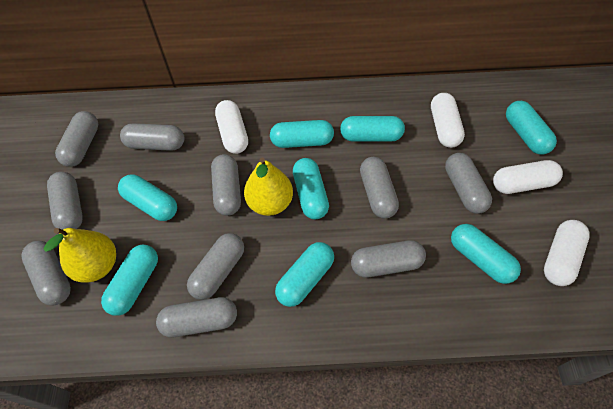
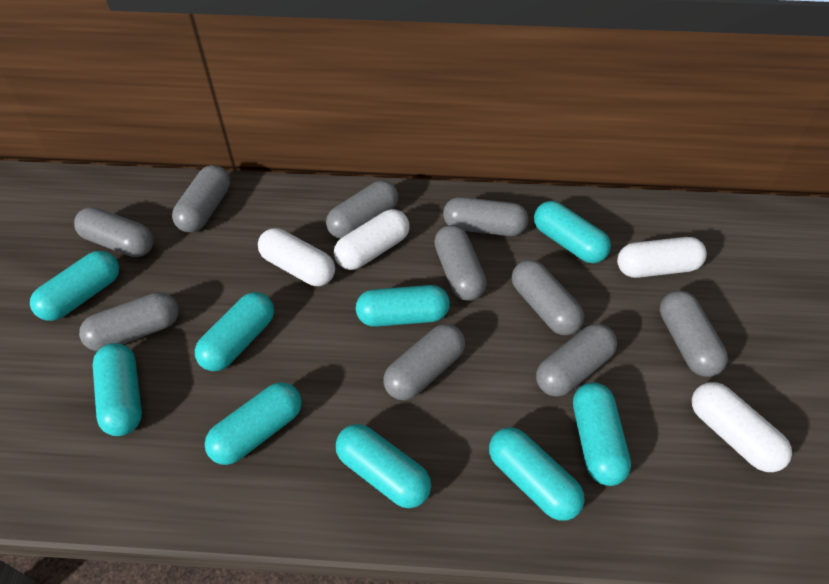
turquoise capsule: 8 -> 9
yellow pear: 2 -> 0

